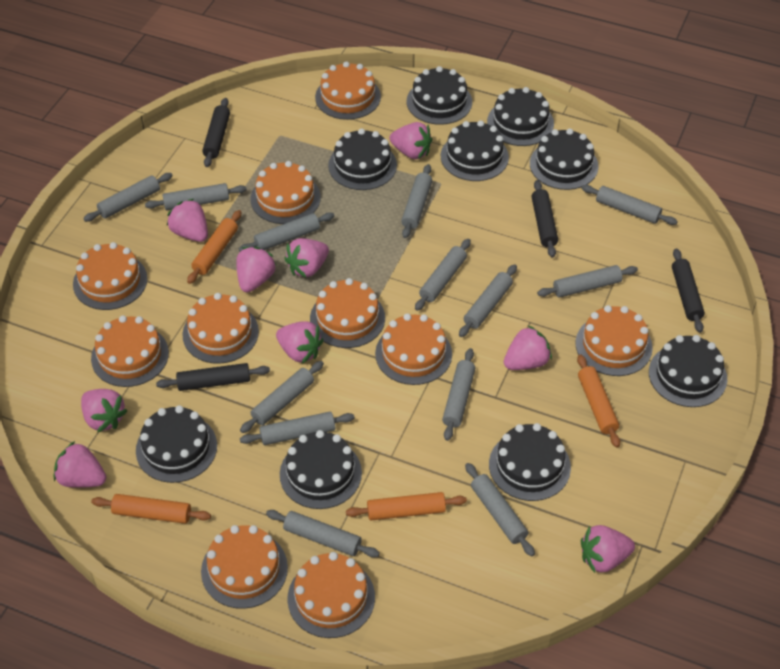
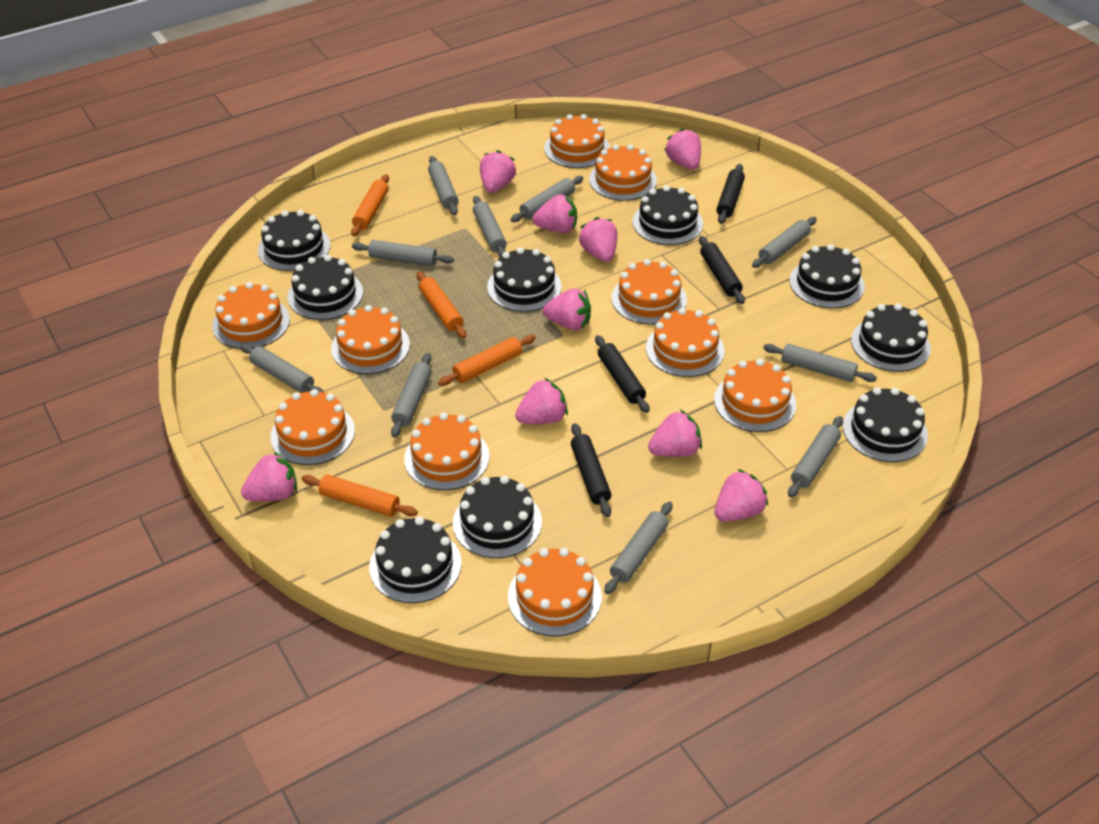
grey rolling pin: 13 -> 10

